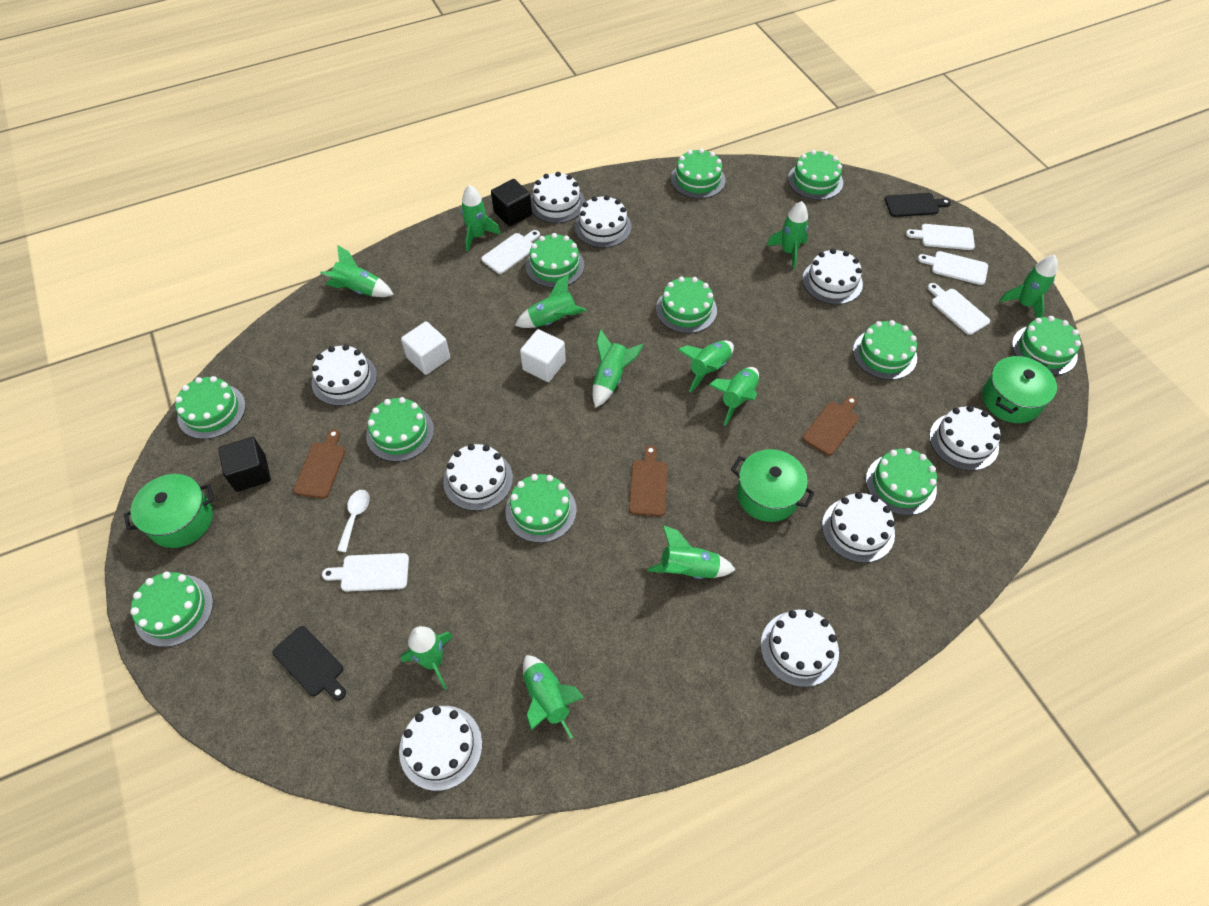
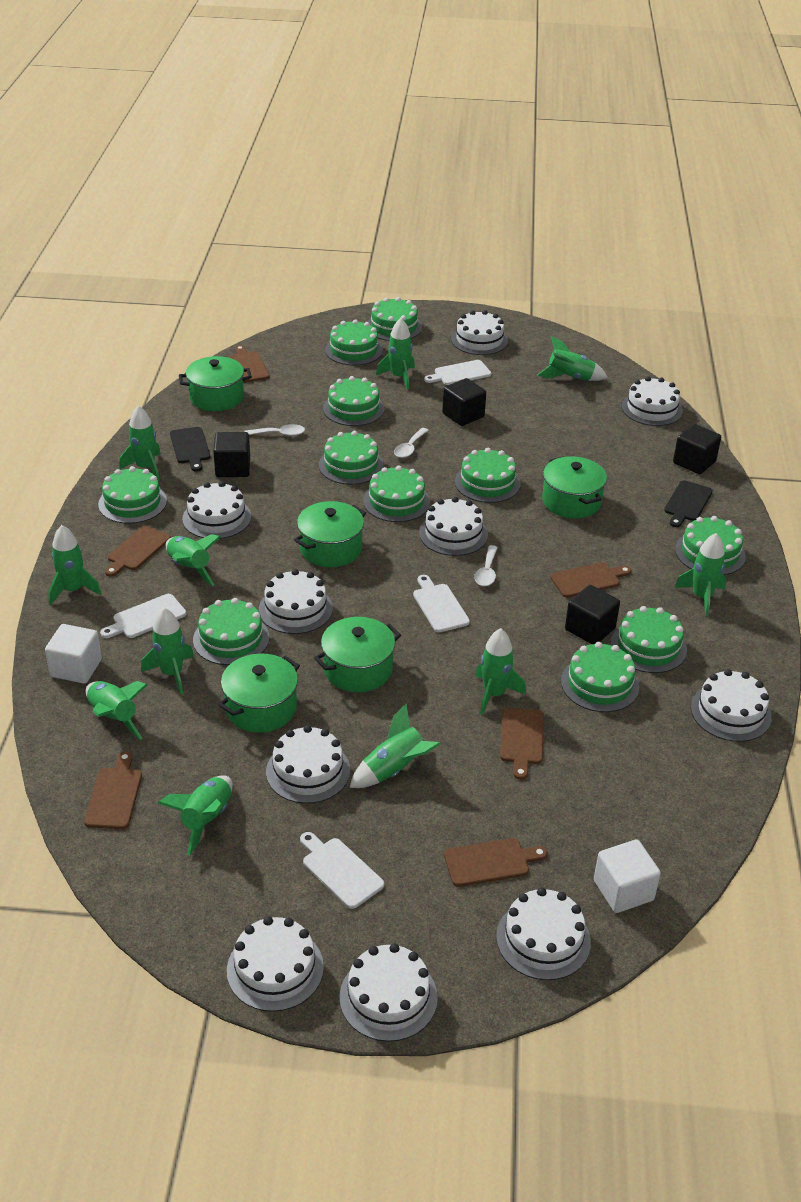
black cube: 2 -> 4
brown cutting board: 3 -> 6
green pot: 3 -> 5
white cake: 9 -> 10
white cutting board: 5 -> 4
white spoon: 1 -> 3

